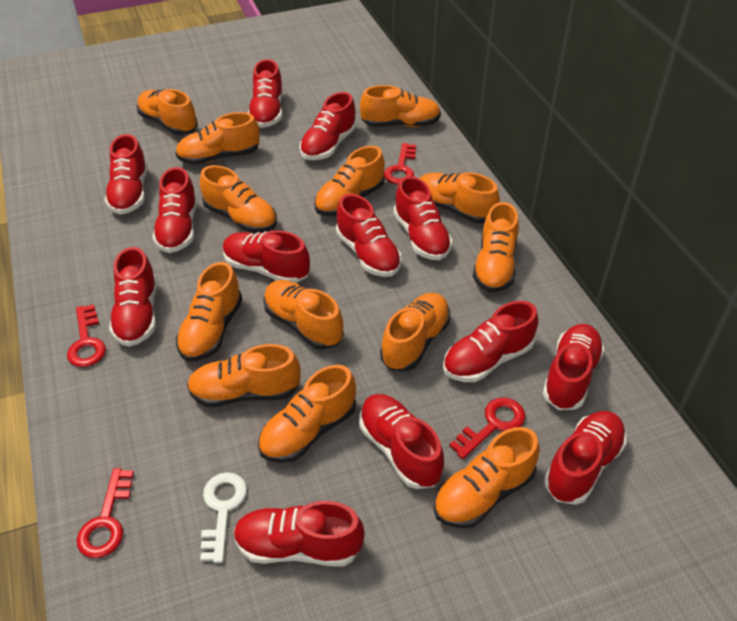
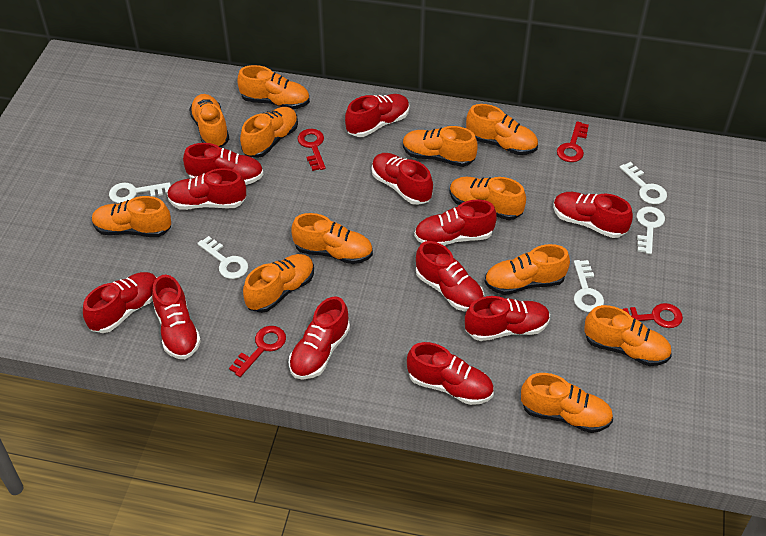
orange shoe: 13 -> 12
red shoe: 13 -> 12
white key: 1 -> 5

